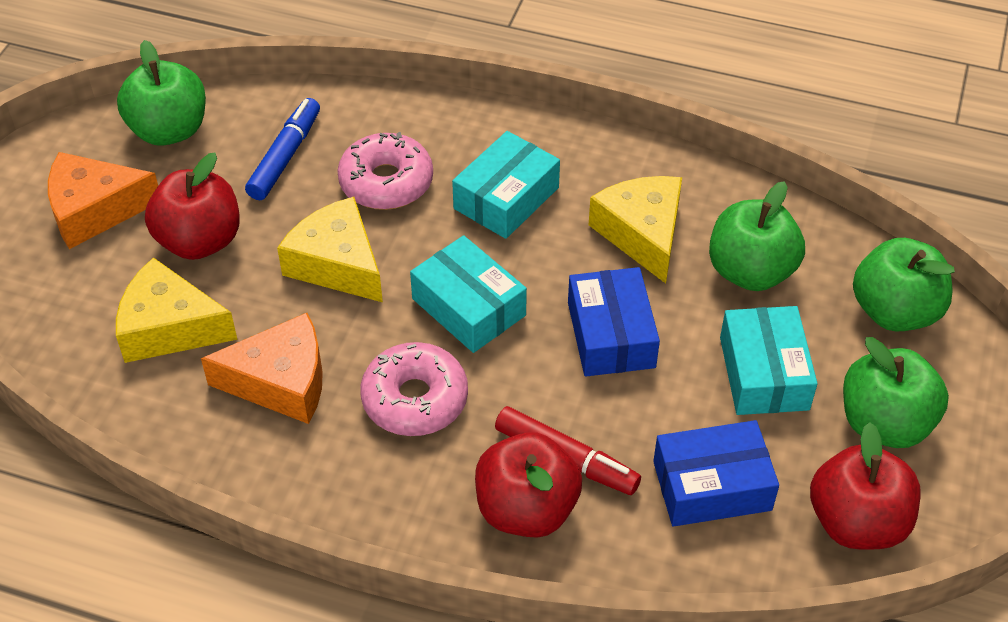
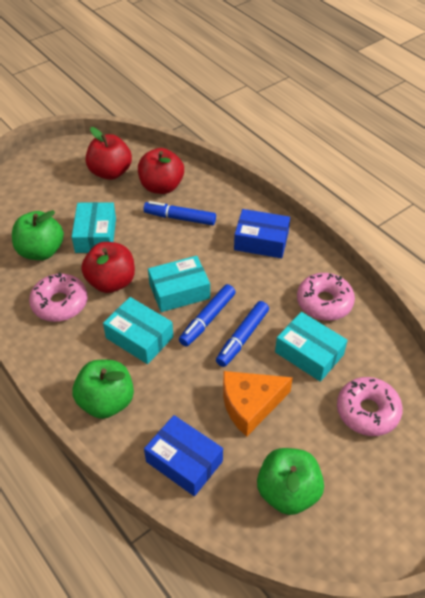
blue marker: 1 -> 3
green apple: 4 -> 3
orange cheese: 2 -> 1
pink donut: 2 -> 3
red marker: 1 -> 0
turquoise box: 3 -> 4
yellow cheese: 3 -> 0

